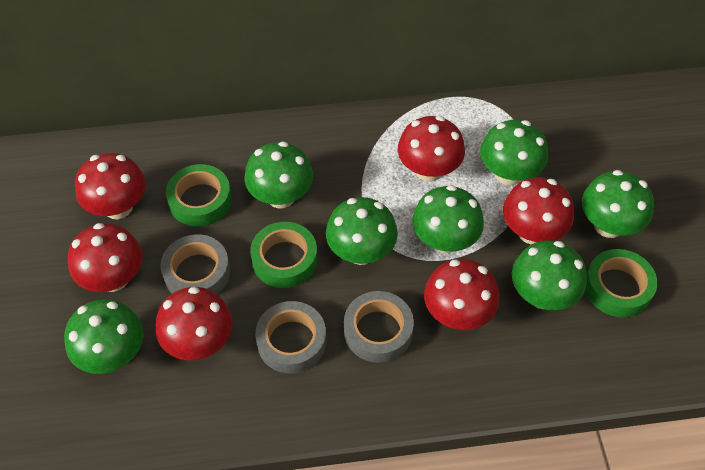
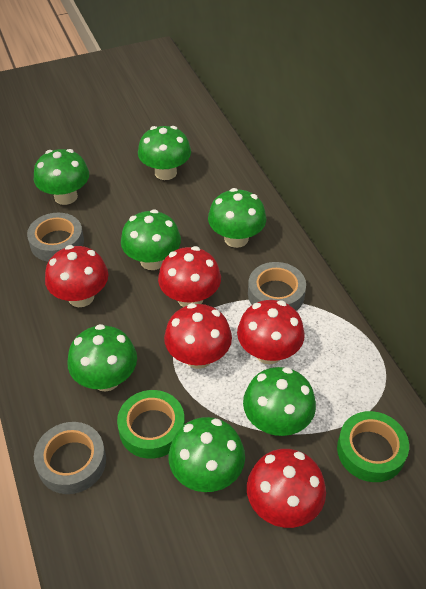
green tape: 3 -> 2
red mushroom: 6 -> 5

